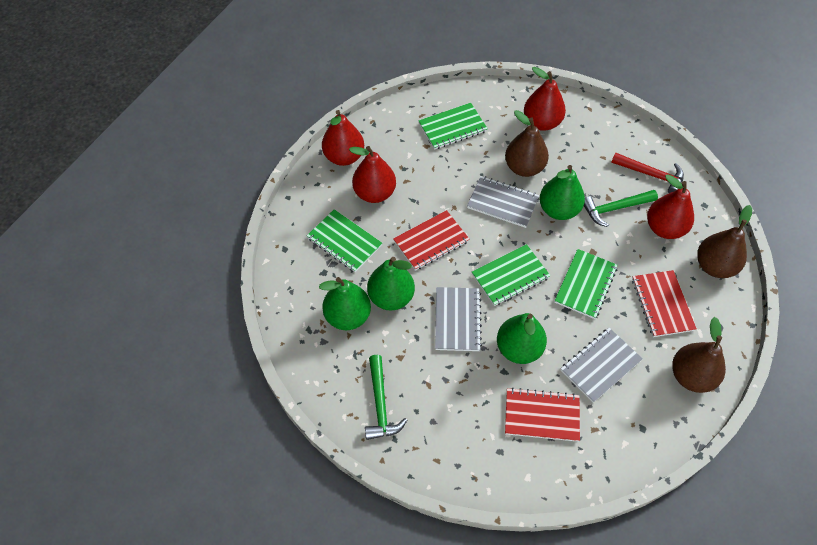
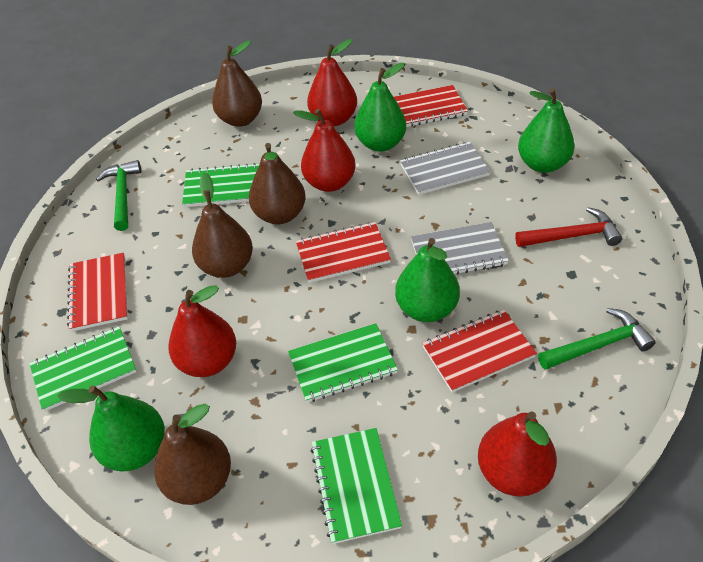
brown pear: 3 -> 4
grey notebook: 3 -> 2
red notebook: 3 -> 4

